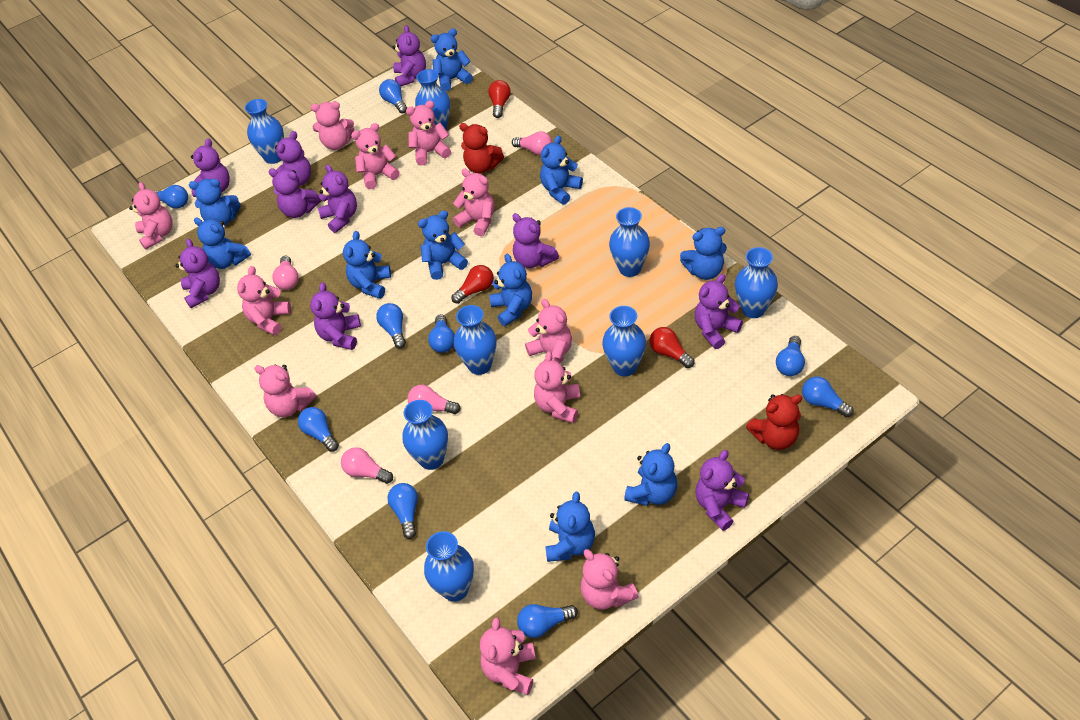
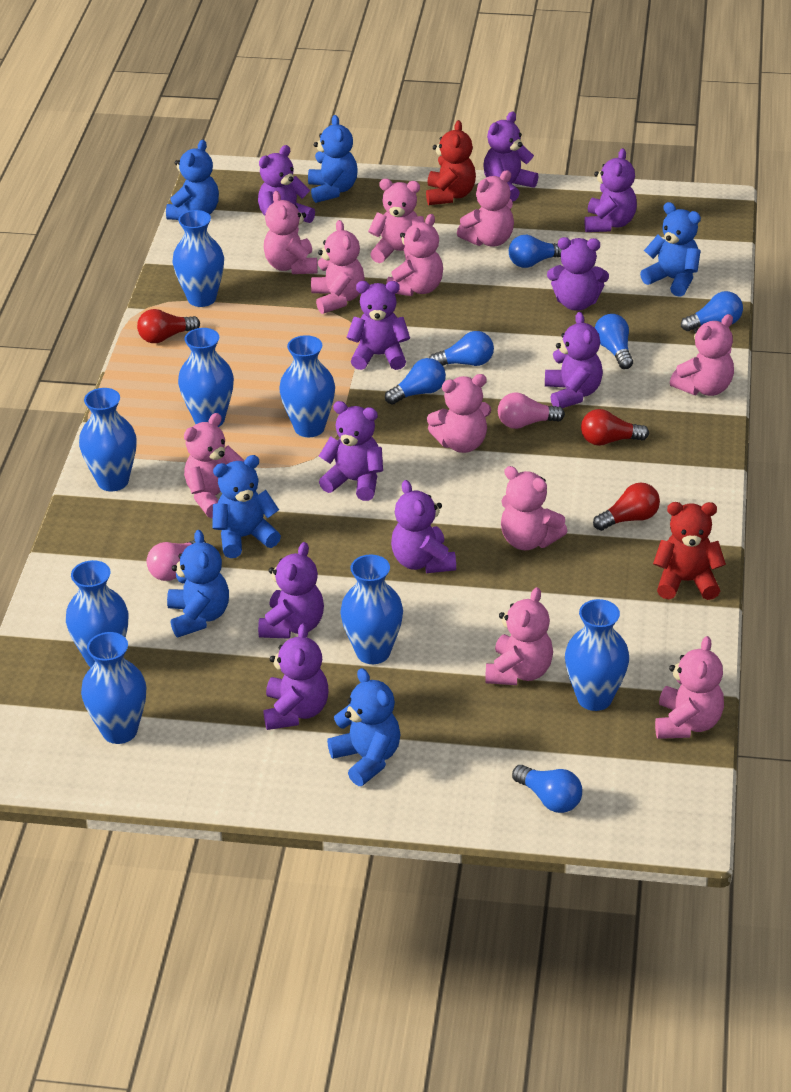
blue light bulb: 9 -> 6
blue teddy bear: 10 -> 6
pink light bulb: 4 -> 2

